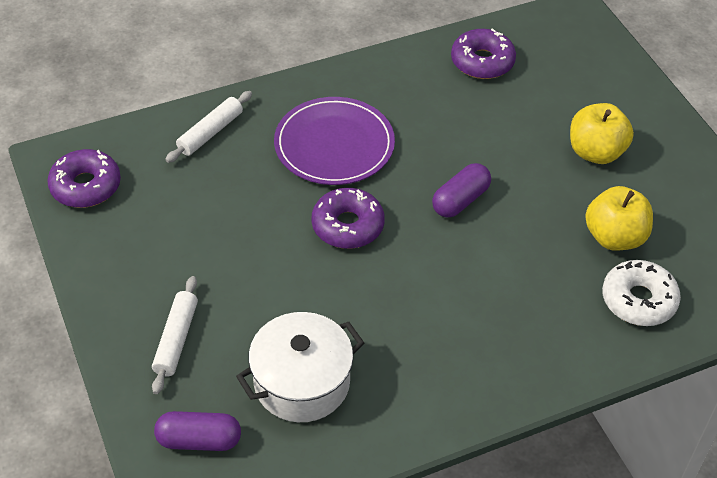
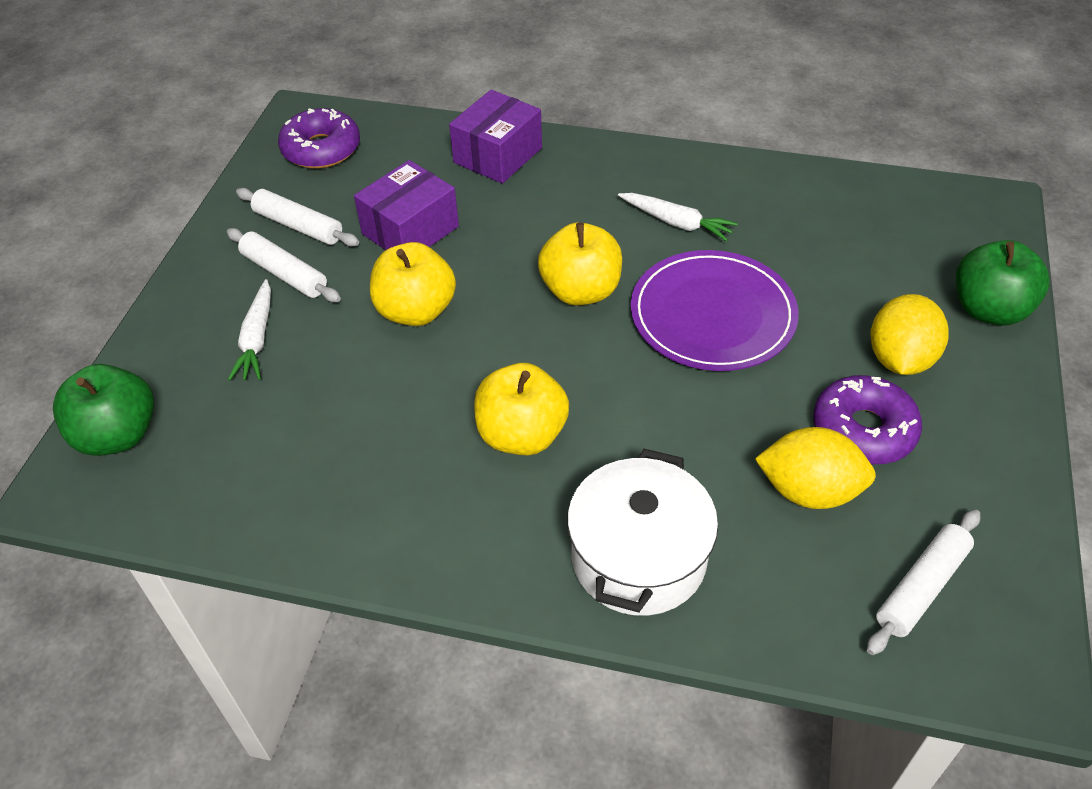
green apple: 0 -> 2
purple box: 0 -> 2
purple capsule: 2 -> 0
purple donut: 3 -> 2
white carrot: 0 -> 2
white donut: 1 -> 0
white rolling pin: 2 -> 3
yellow apple: 2 -> 3
yellow lemon: 0 -> 2

